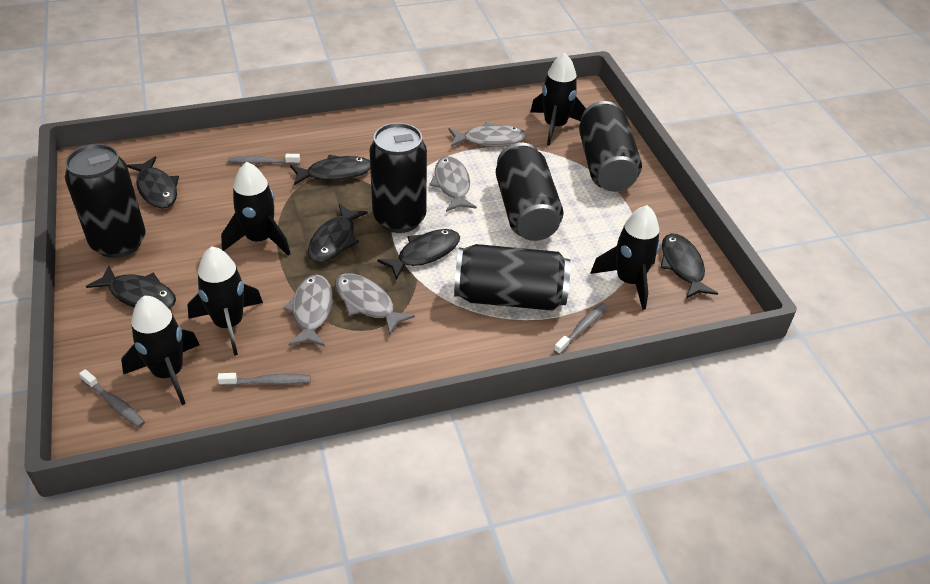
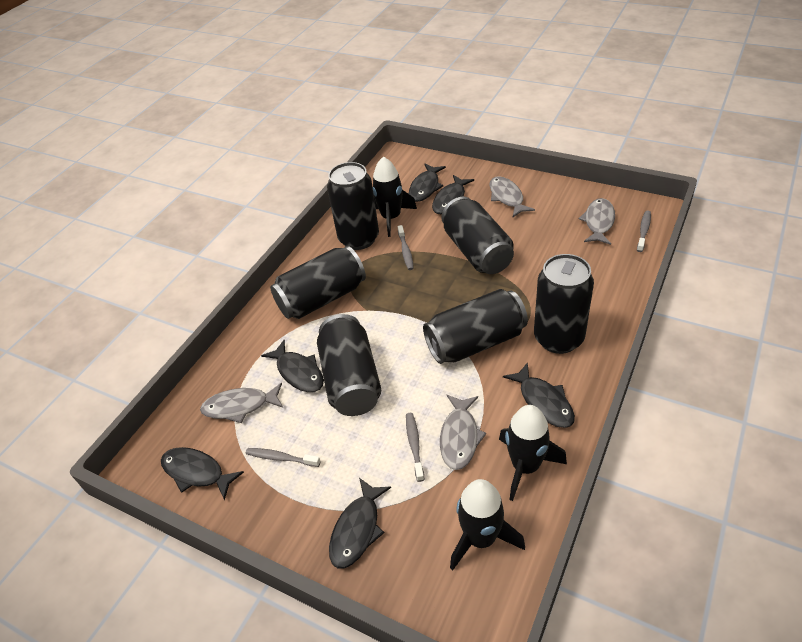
black can: 5 -> 6
black rocket: 5 -> 3

